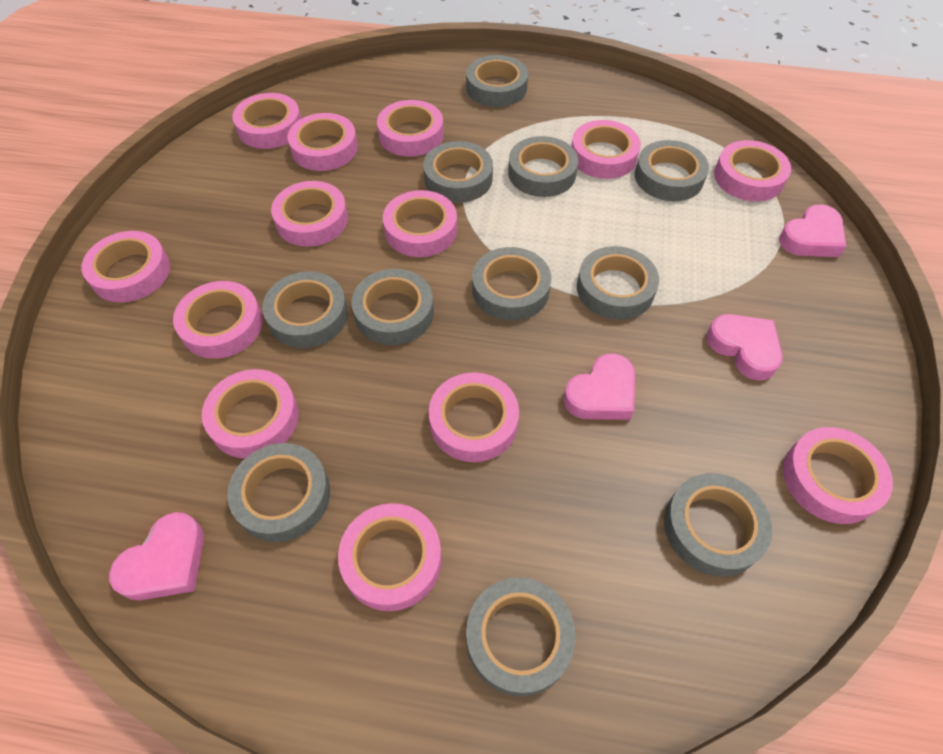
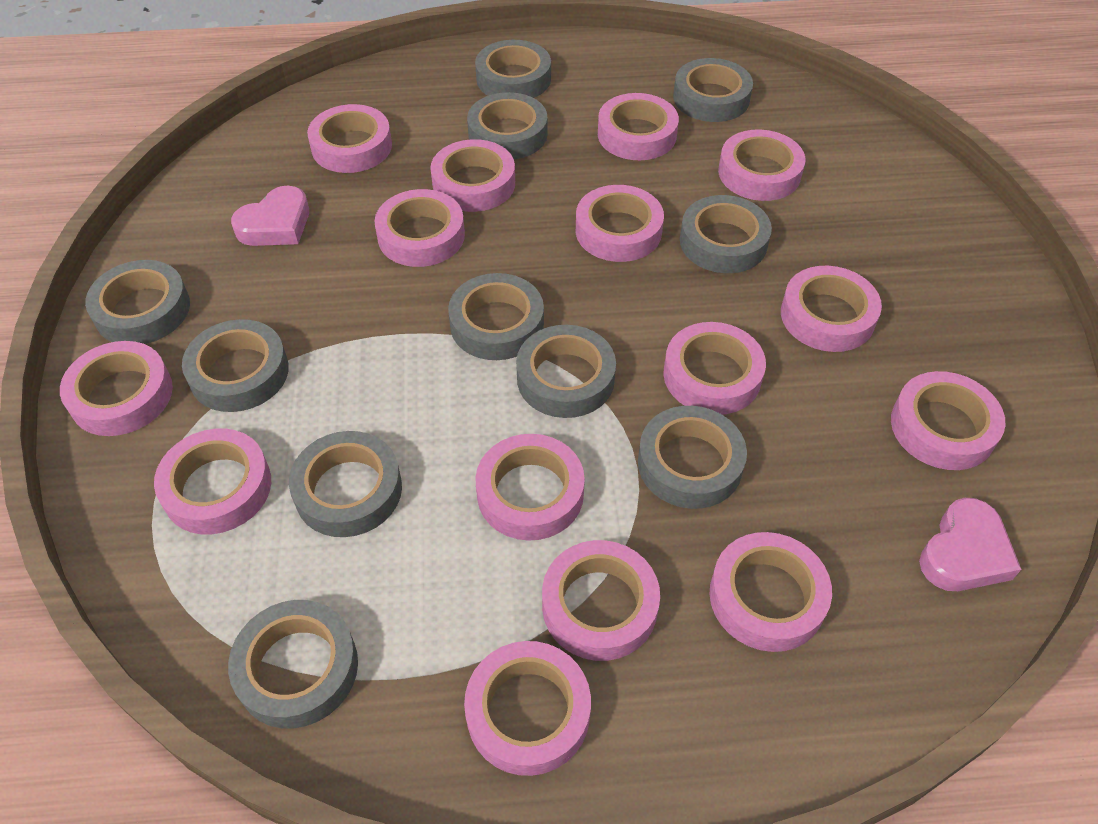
pink heart: 4 -> 2
pink tape: 13 -> 15

